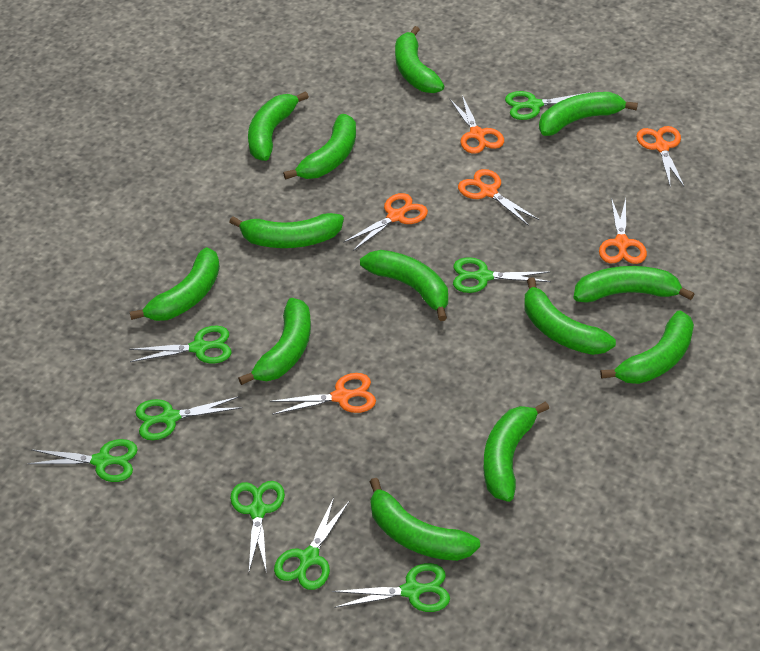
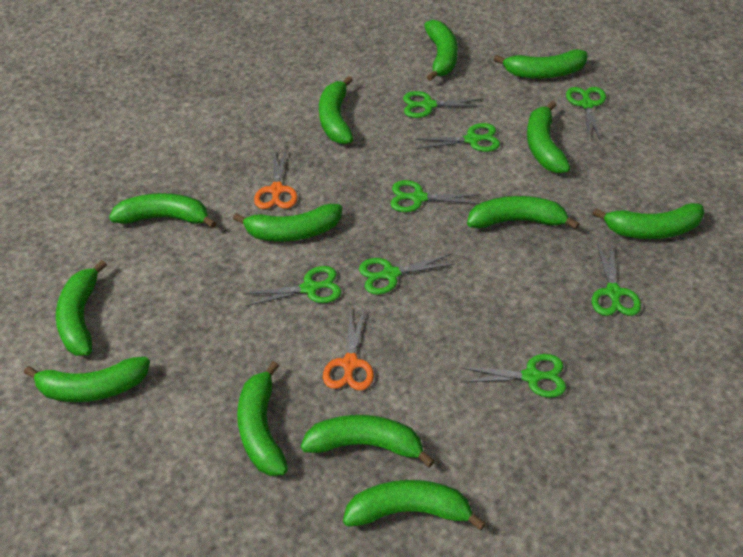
orange scissors: 6 -> 2

